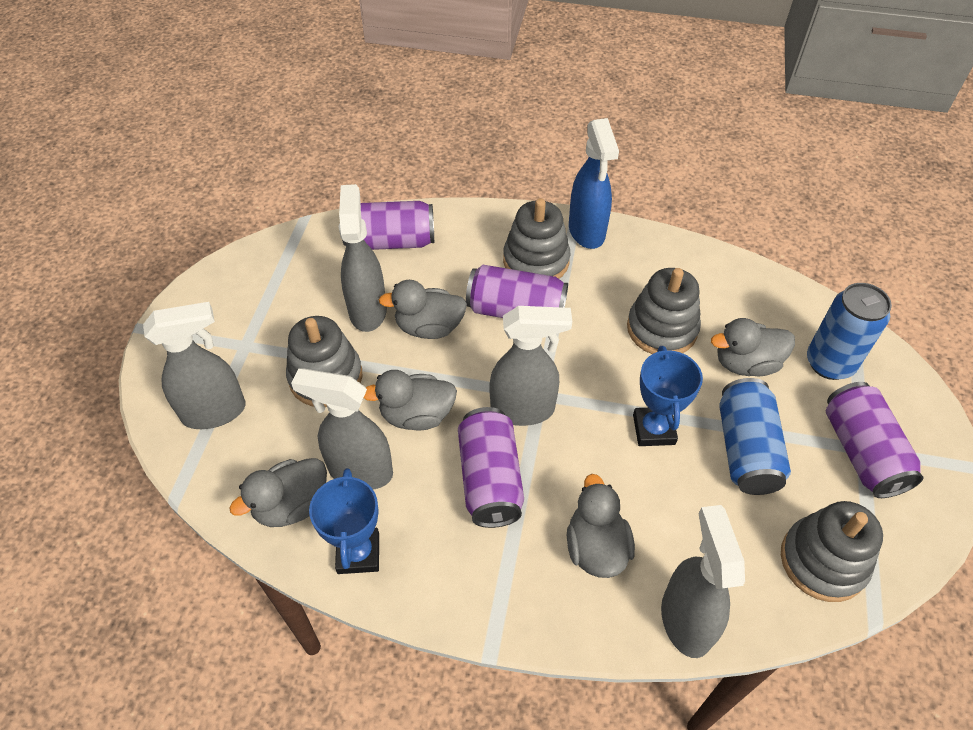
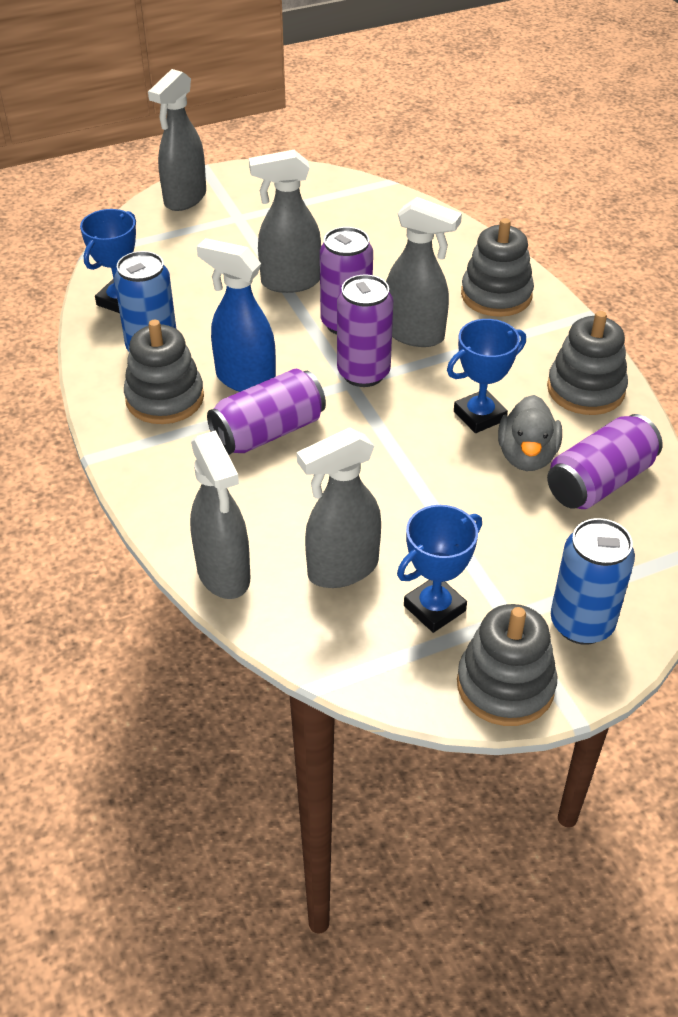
blue trophy: 2 -> 3
grey duck: 5 -> 1

